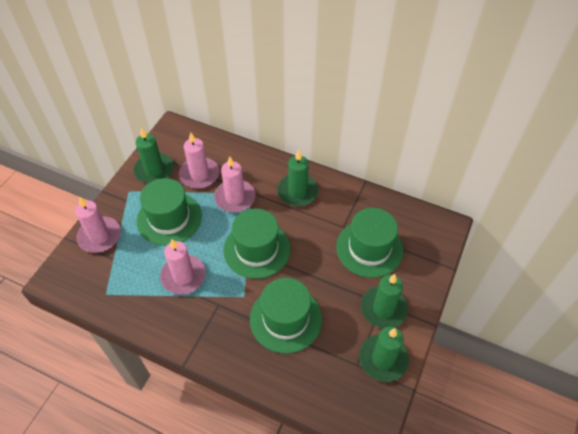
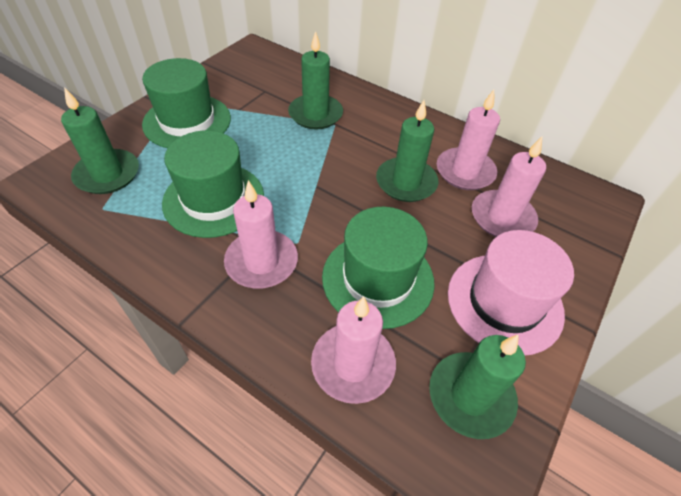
green hat: 4 -> 3
pink hat: 0 -> 1

